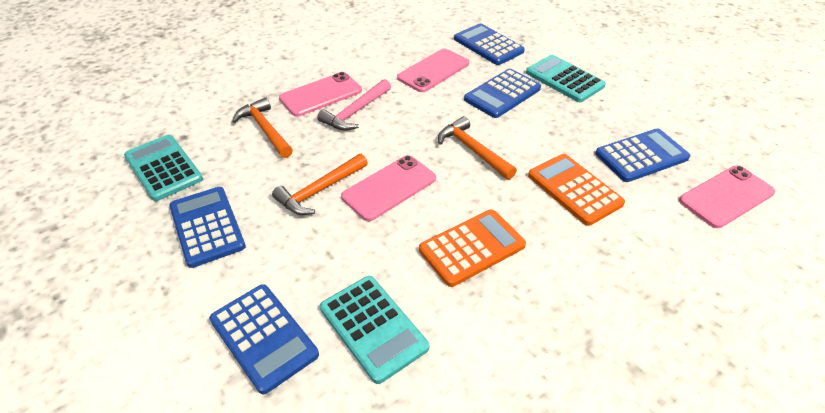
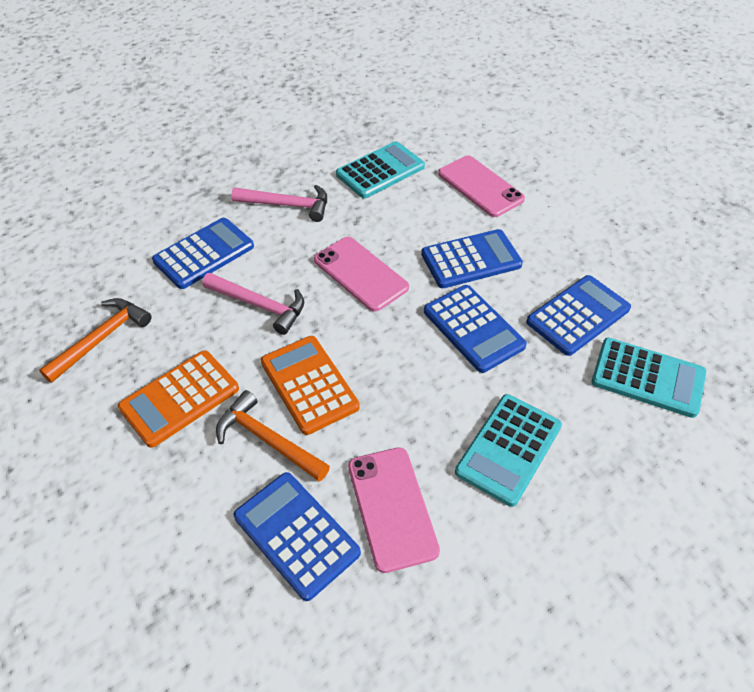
orange hammer: 3 -> 2
pink hammer: 1 -> 2
pink phone: 4 -> 3

